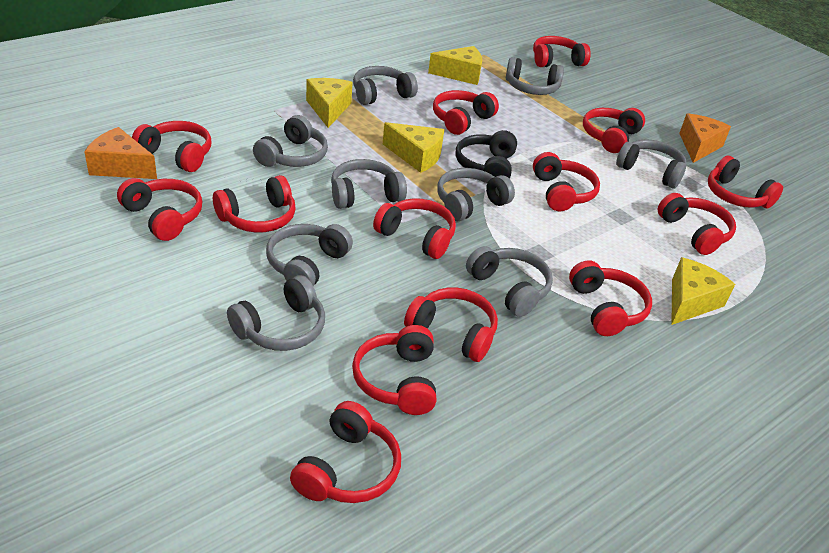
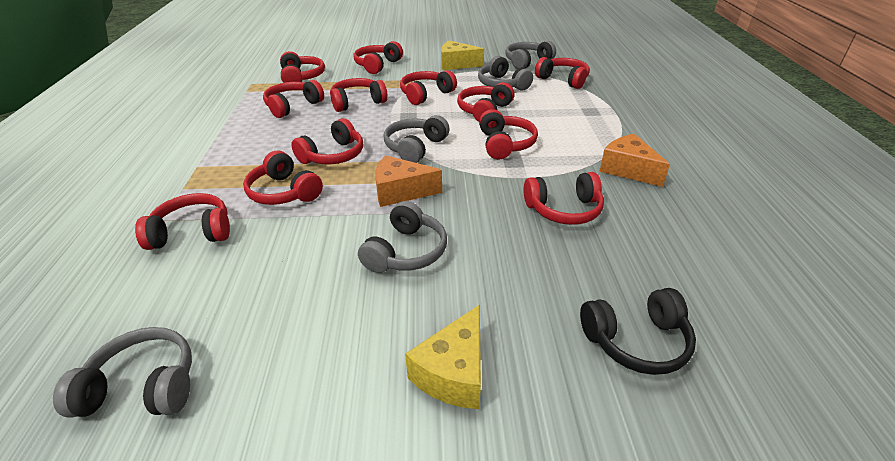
grey headphones: 9 -> 5
red headphones: 14 -> 12
yellow cheese: 4 -> 2

